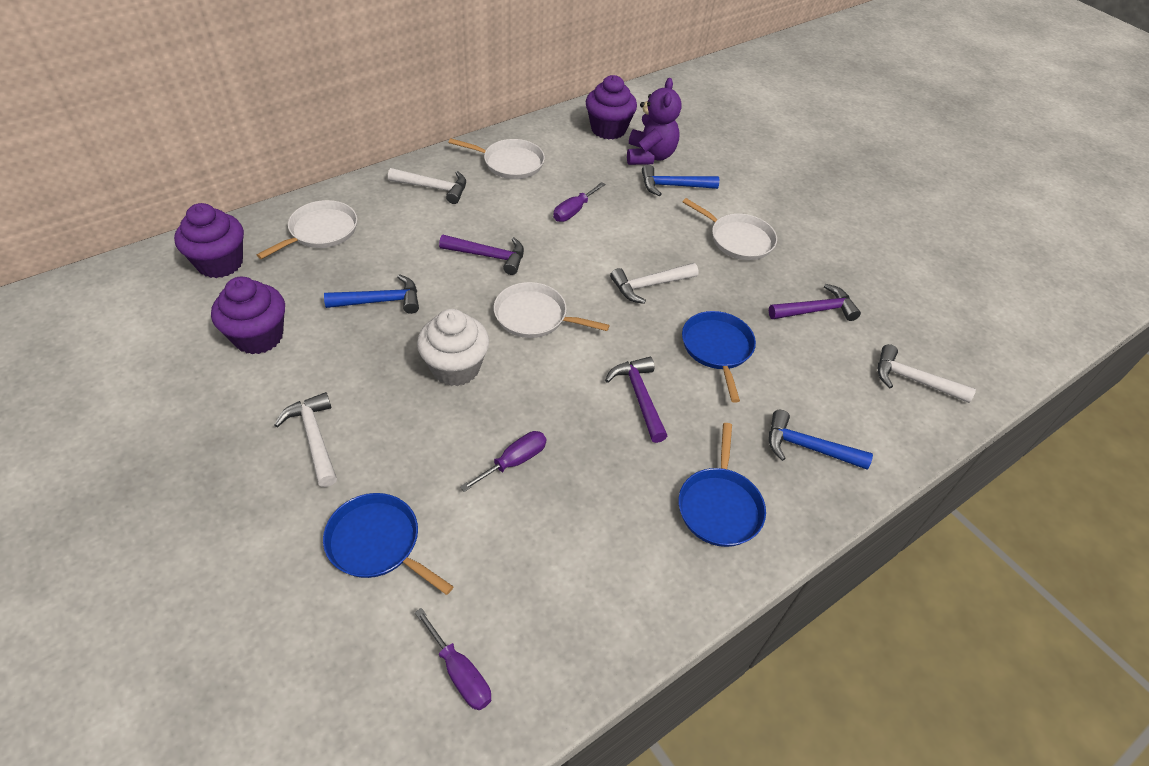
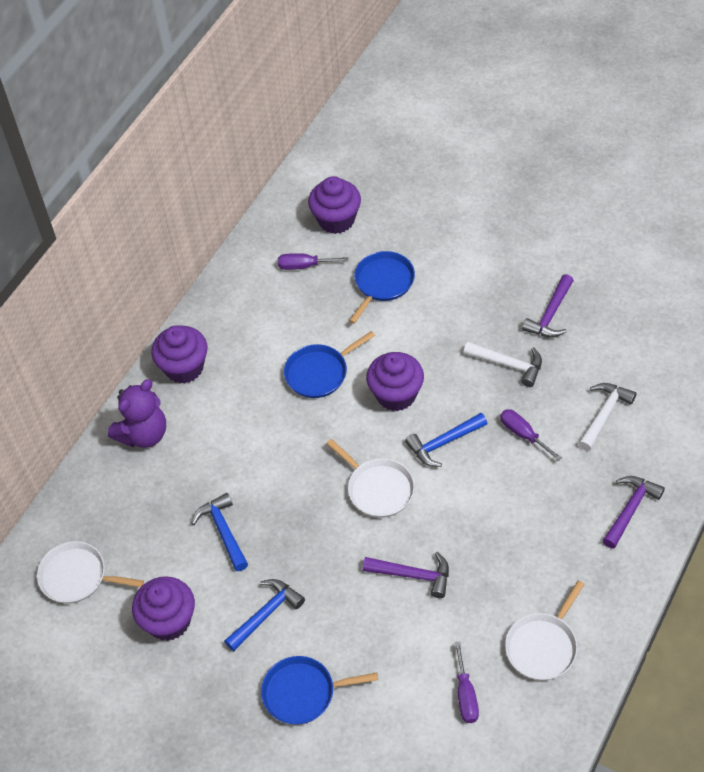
purple cupcake: 3 -> 4
white cupcake: 1 -> 0
white hammer: 4 -> 2
white pan: 4 -> 3

